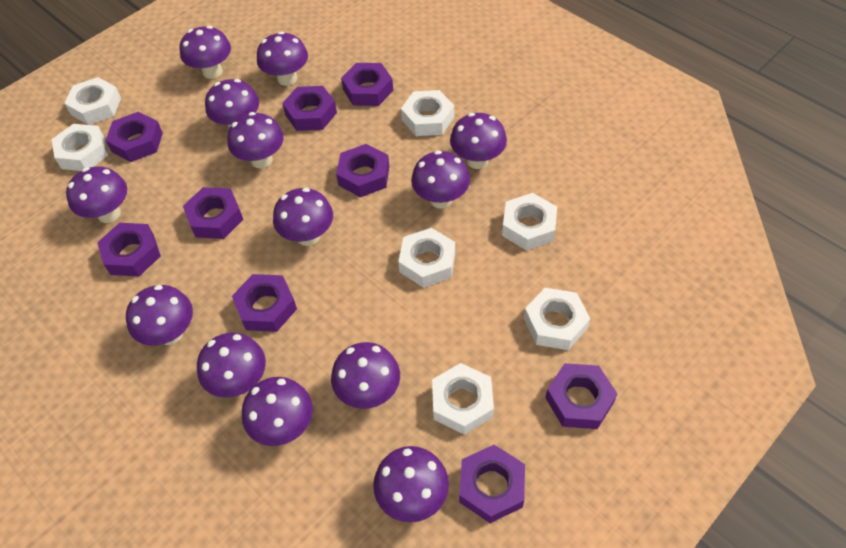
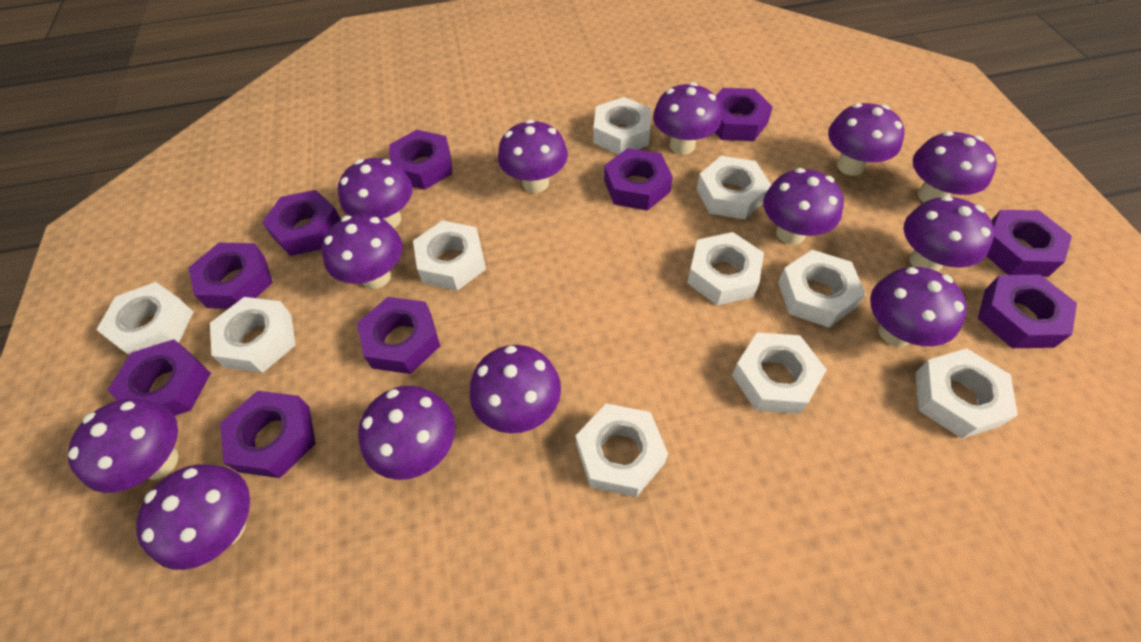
purple nut: 9 -> 10
white nut: 7 -> 10

